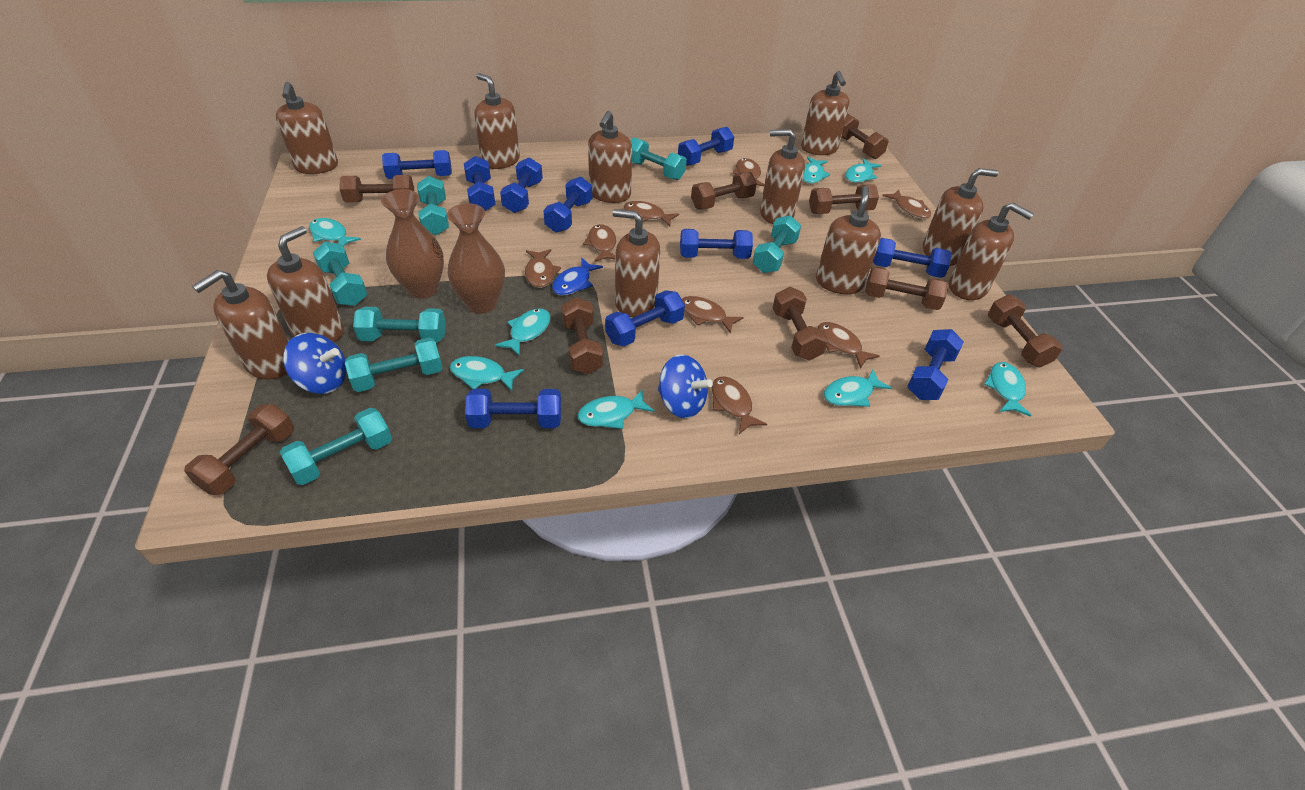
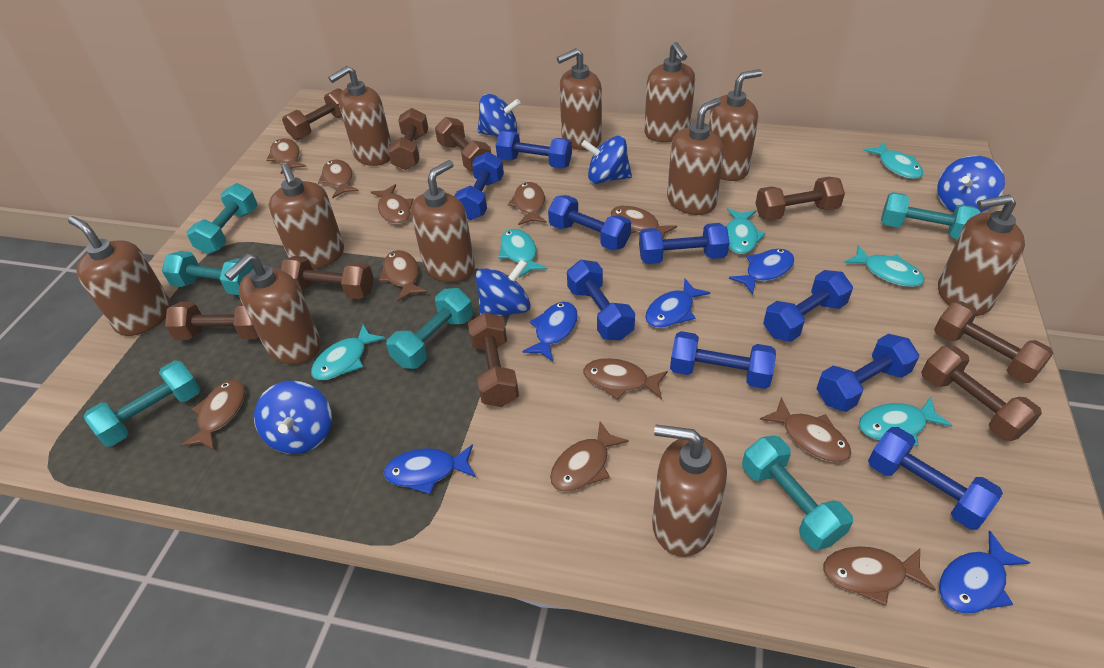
blue dumbbell: 10 -> 9
blue fish: 1 -> 5
blue spinning top: 2 -> 5
brown fish: 8 -> 11
brown vase: 2 -> 0
turquoise dumbbell: 7 -> 6
turquoise fish: 8 -> 6

